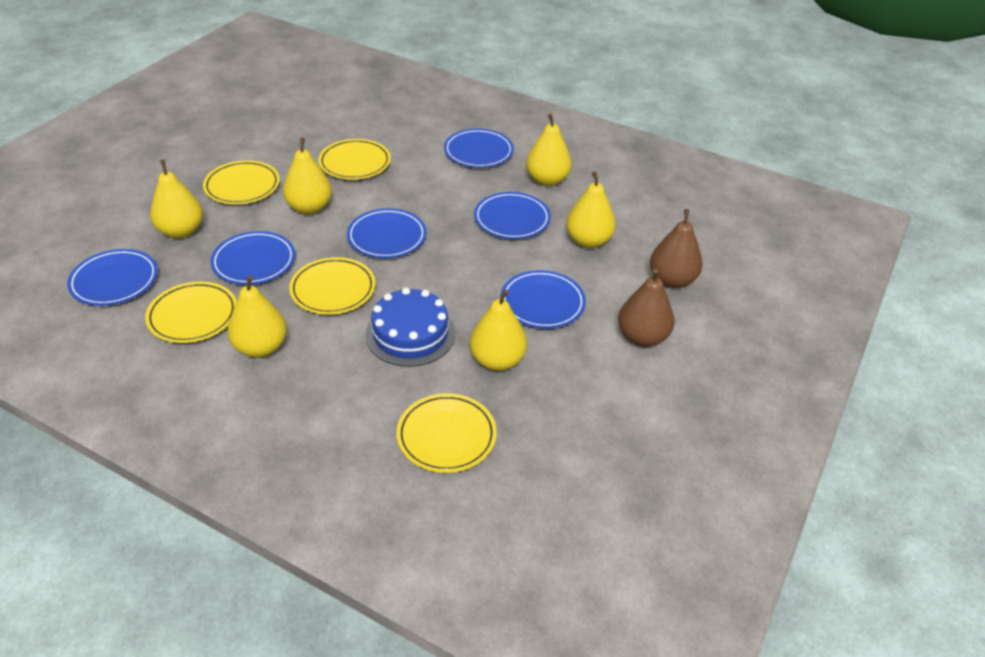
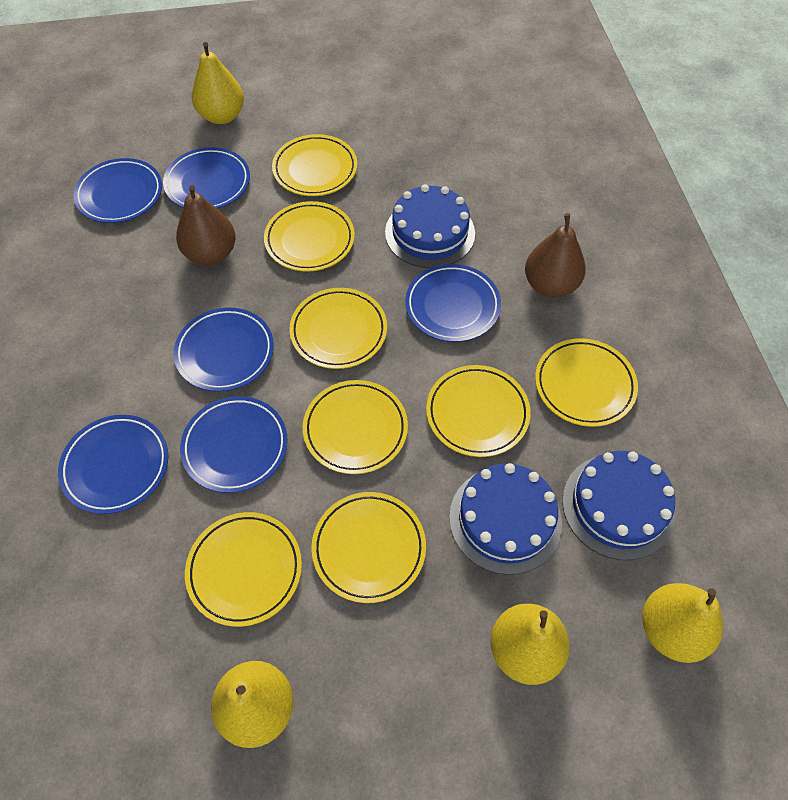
blue cake: 1 -> 3
yellow pear: 6 -> 4
yellow plate: 5 -> 8

